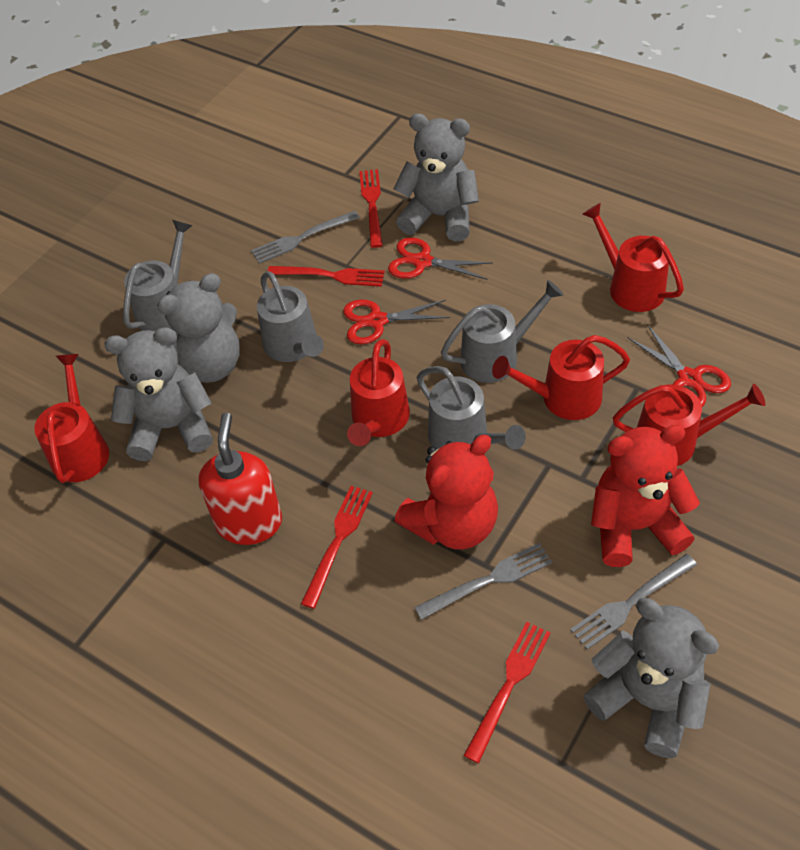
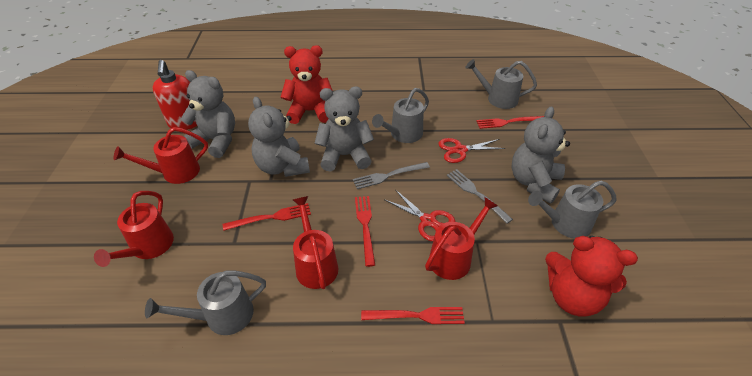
grey fork: 3 -> 2
red scissors: 3 -> 2
red watering can: 5 -> 4

